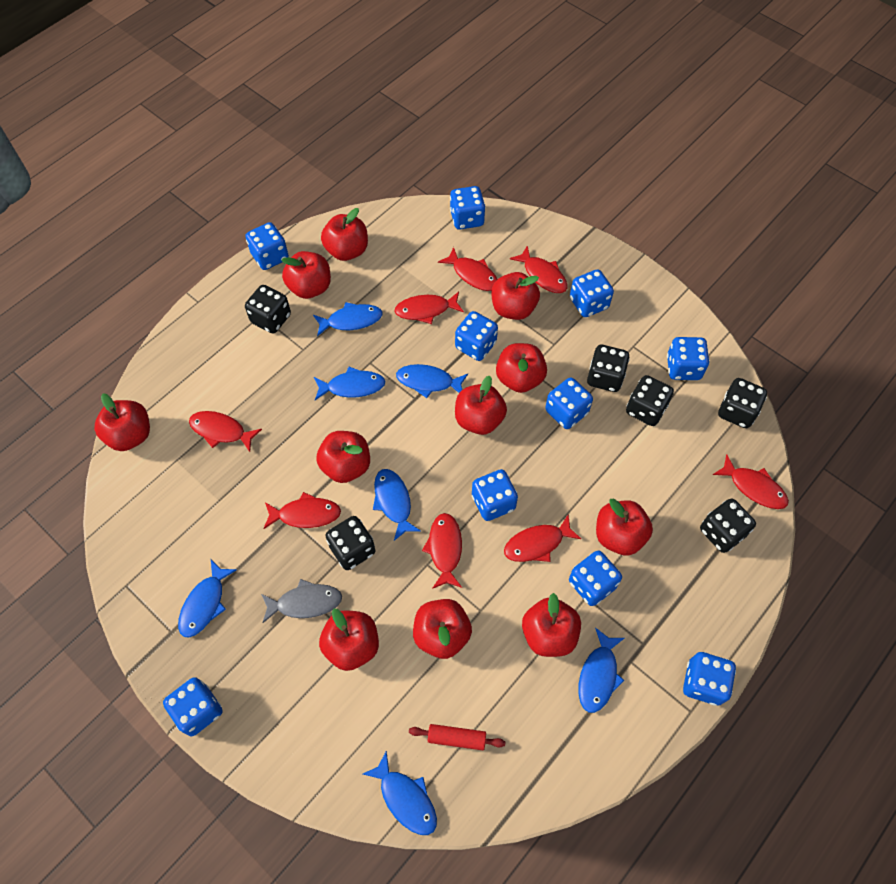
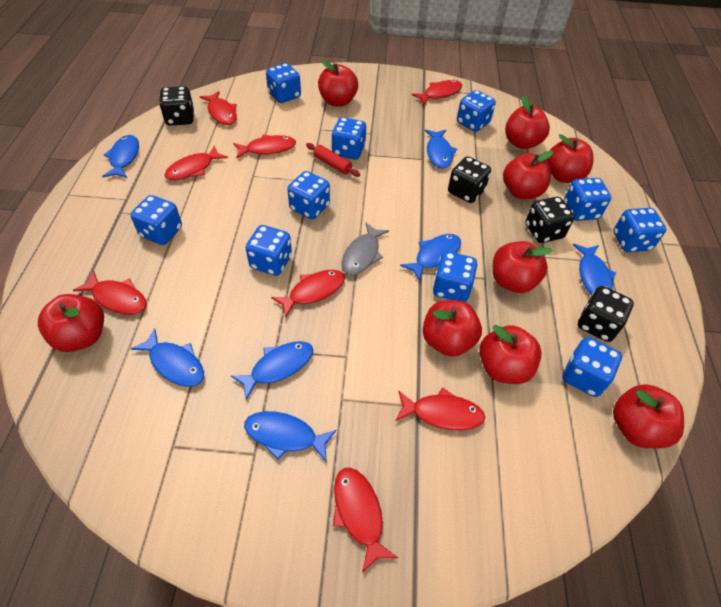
black dice: 6 -> 4
red apple: 11 -> 9

